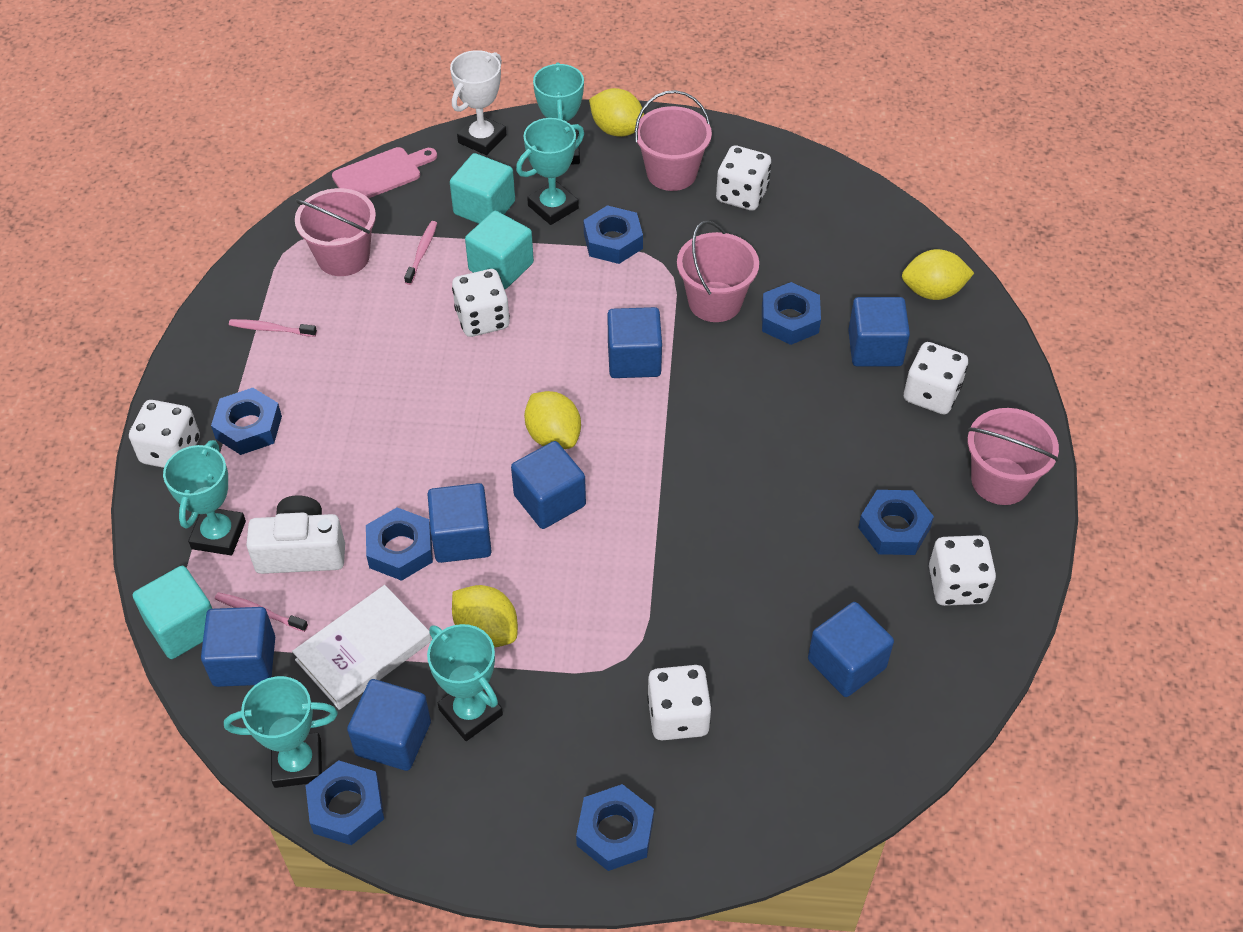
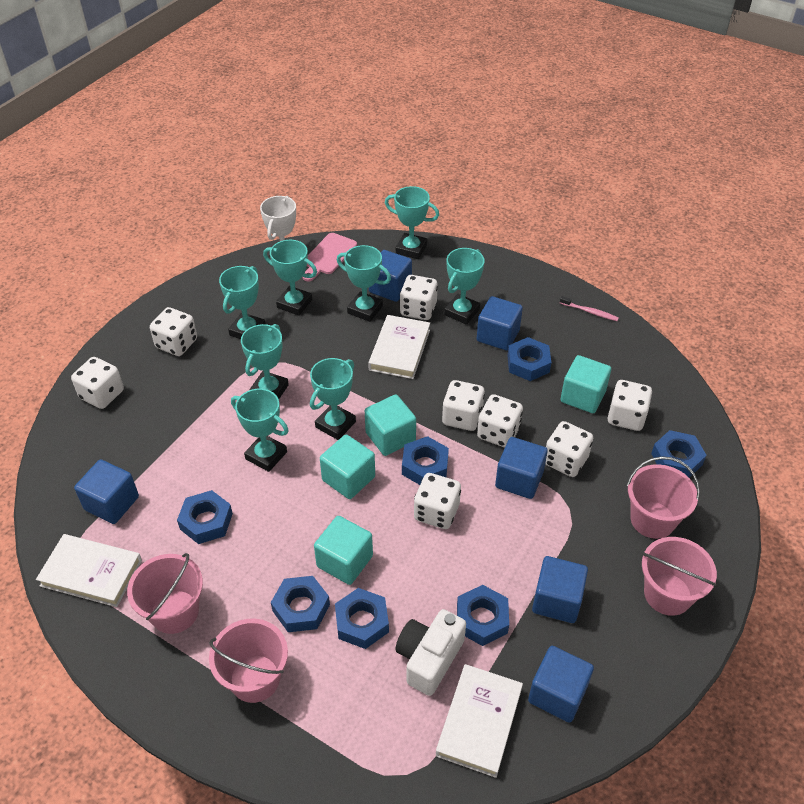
blue cube: 7 -> 6
pink toothbrush: 3 -> 1
turquoise cube: 3 -> 4
turquoise trophy: 5 -> 8
white book: 1 -> 3
white dice: 6 -> 8
yellow lemon: 4 -> 0

